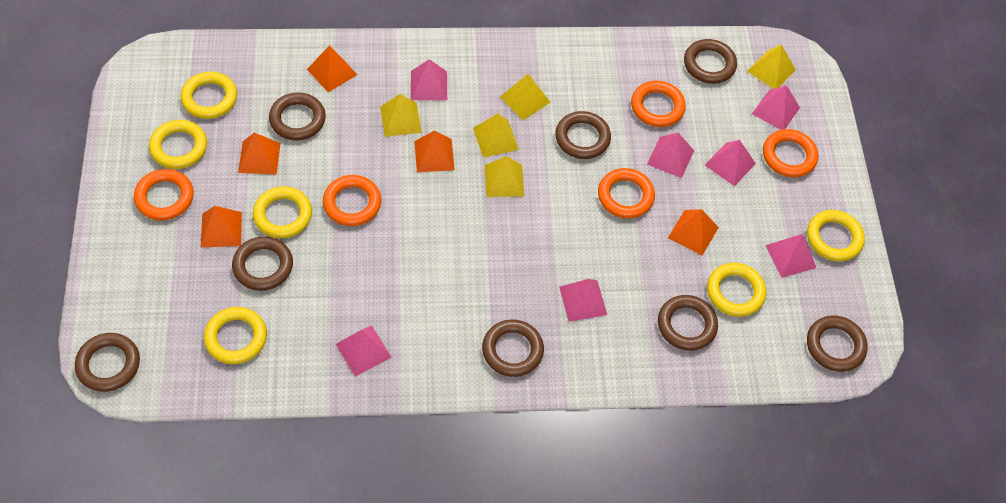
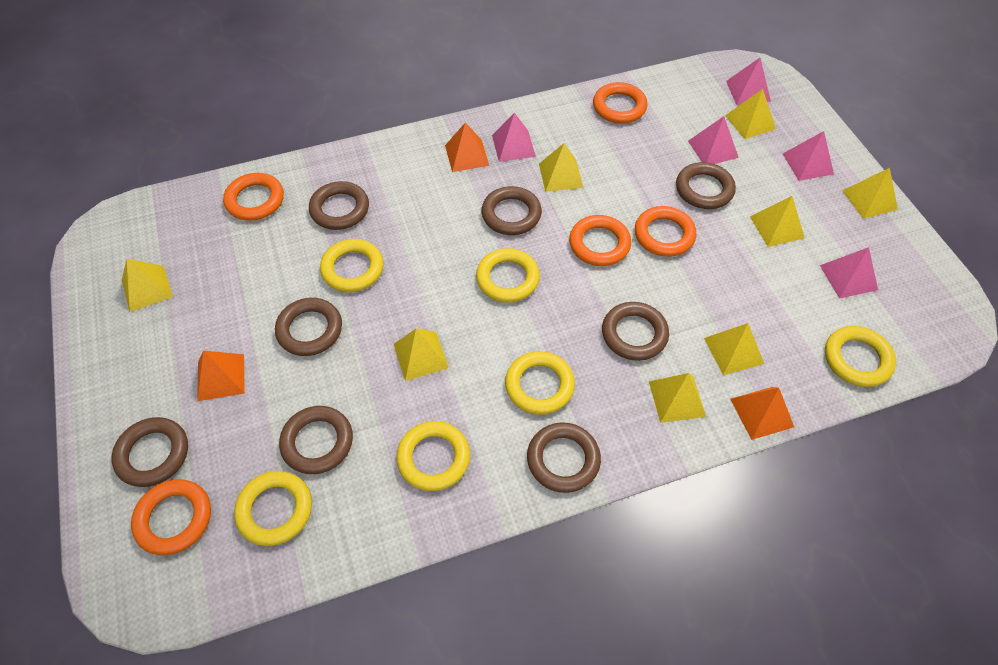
orange pyramid: 5 -> 3
pink pyramid: 7 -> 5
yellow pyramid: 5 -> 8

